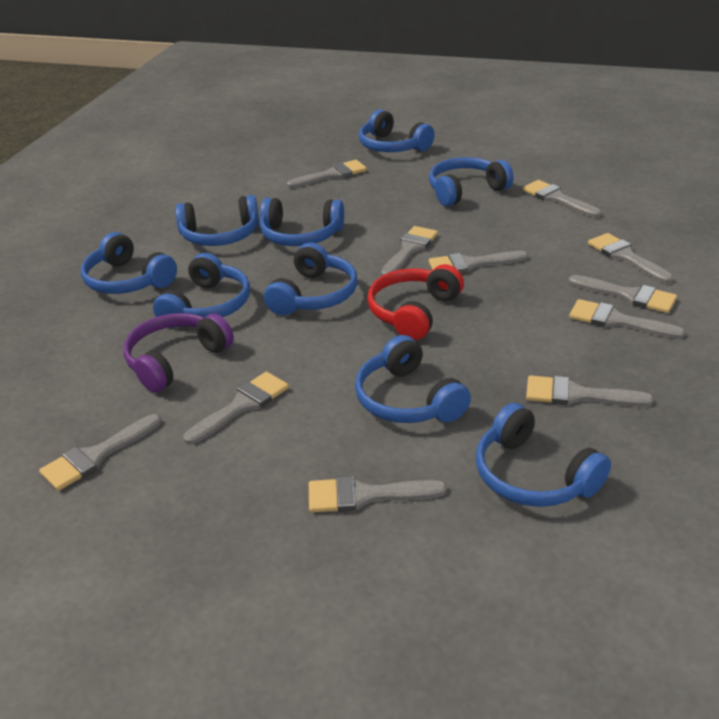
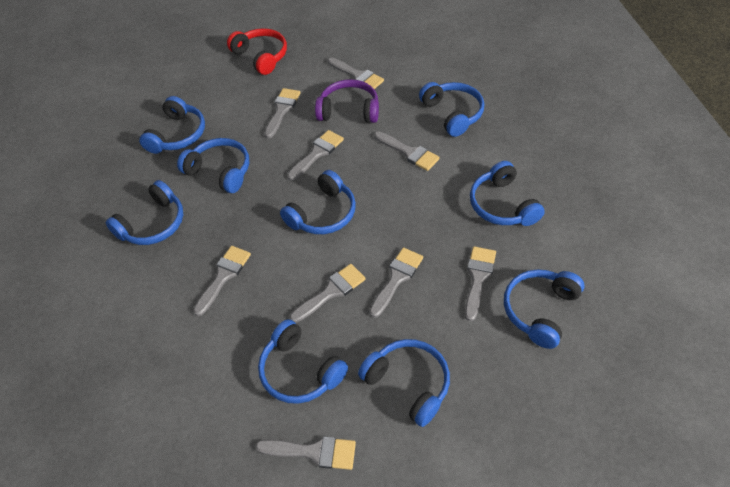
grey brush: 11 -> 9

